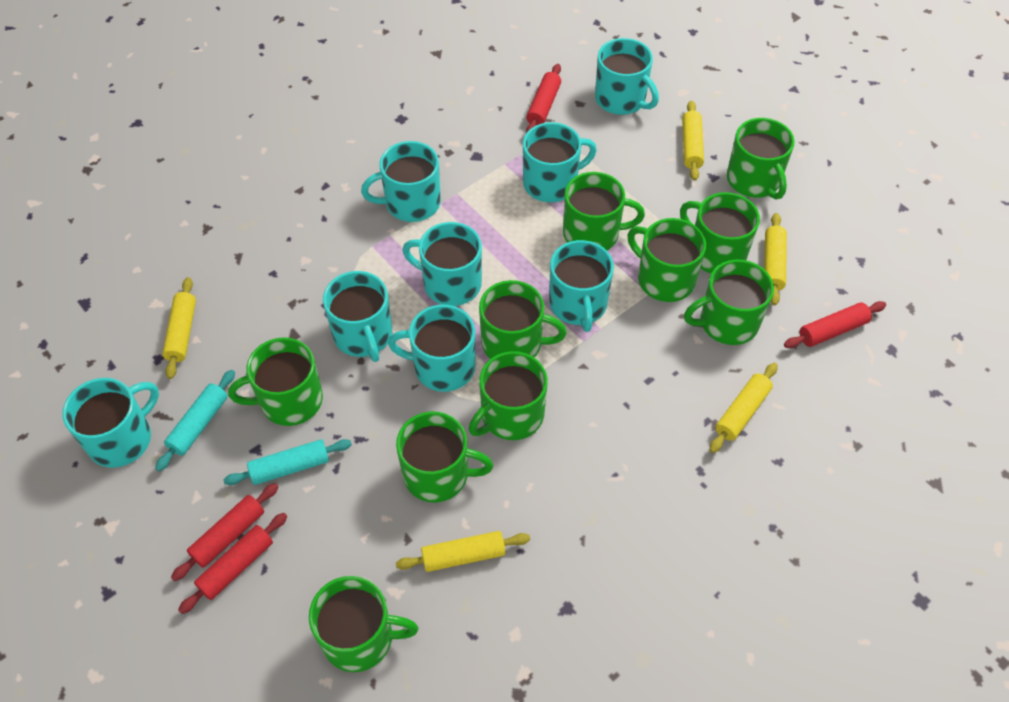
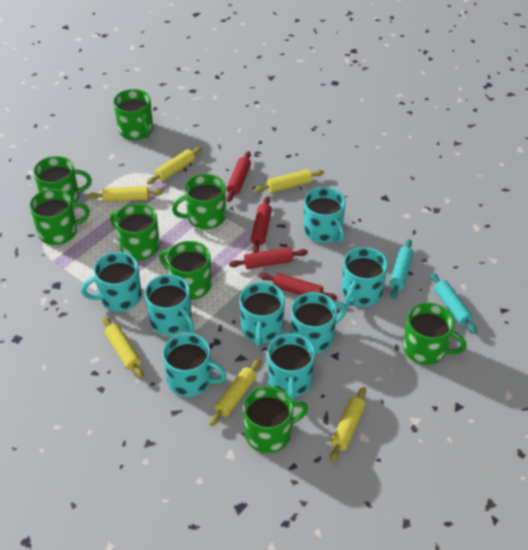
green mug: 10 -> 8
yellow rolling pin: 5 -> 6

